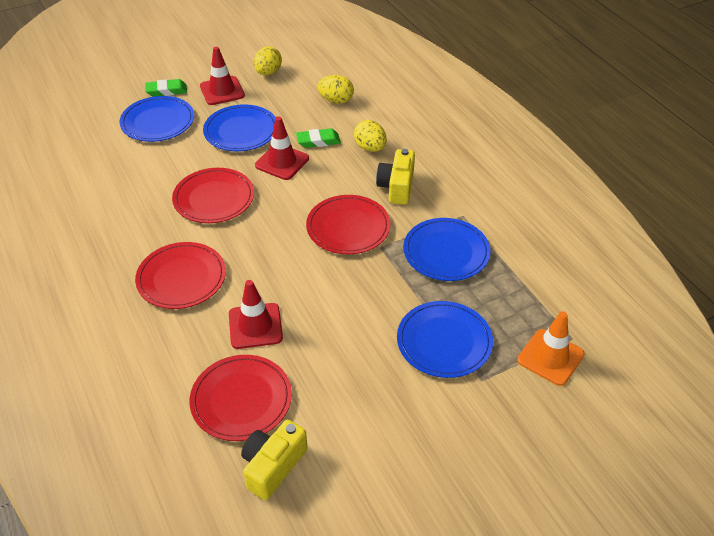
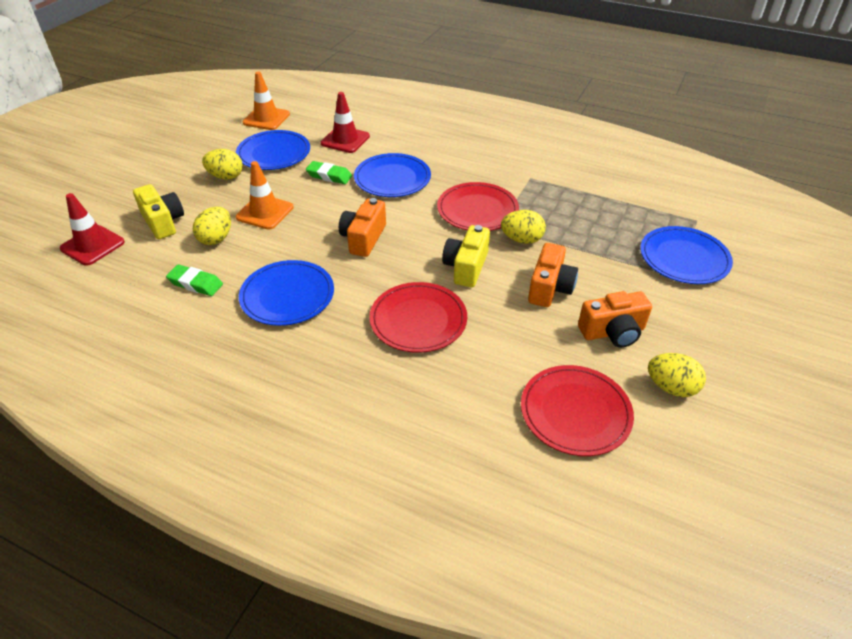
orange camera: 0 -> 3
orange traffic cone: 1 -> 2
red plate: 4 -> 3
red traffic cone: 3 -> 2
yellow egg: 3 -> 4

